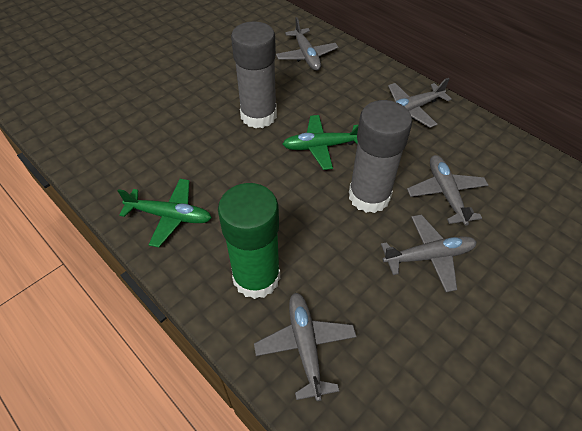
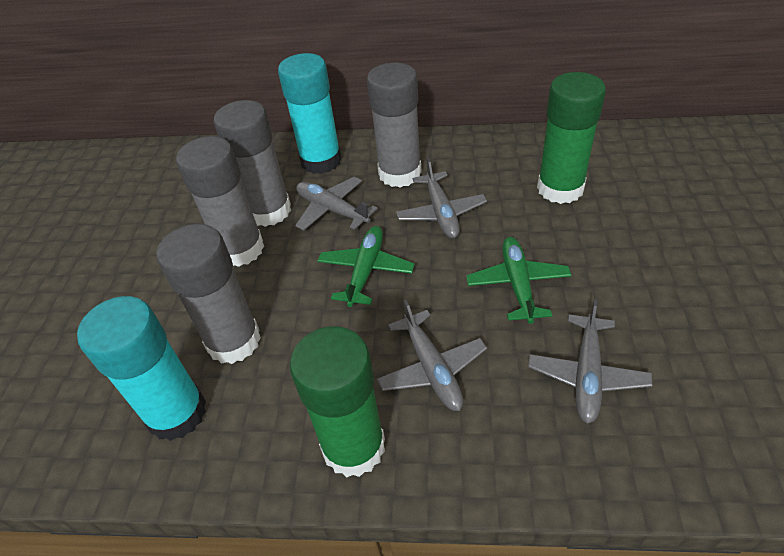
green glue stick: 1 -> 2
grey glue stick: 2 -> 4
grey plane: 5 -> 4
turquoise glue stick: 0 -> 2

